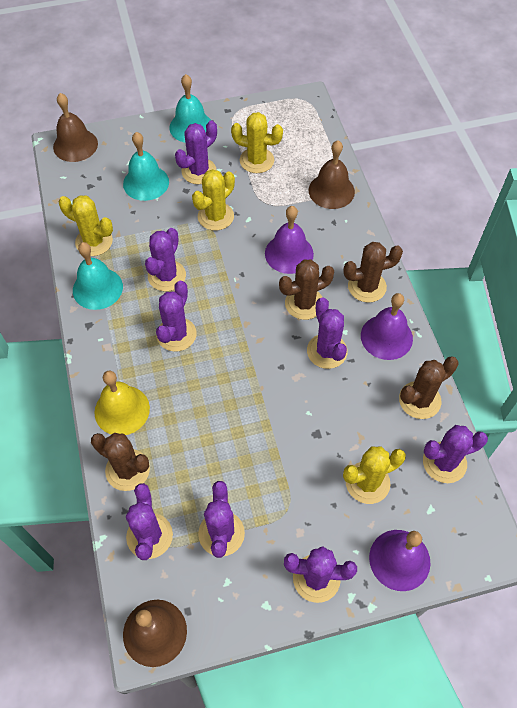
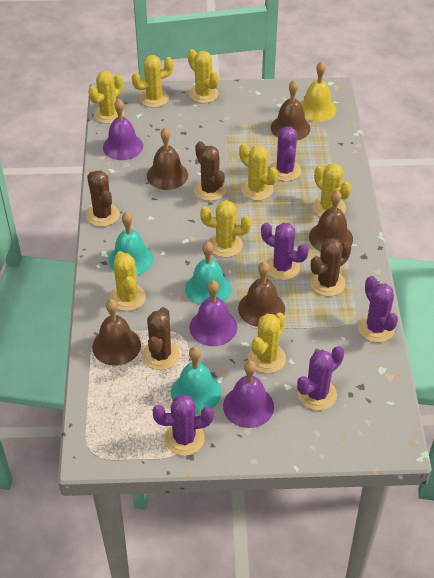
brown bell: 3 -> 5
purple cactus: 8 -> 5
yellow cactus: 4 -> 8

